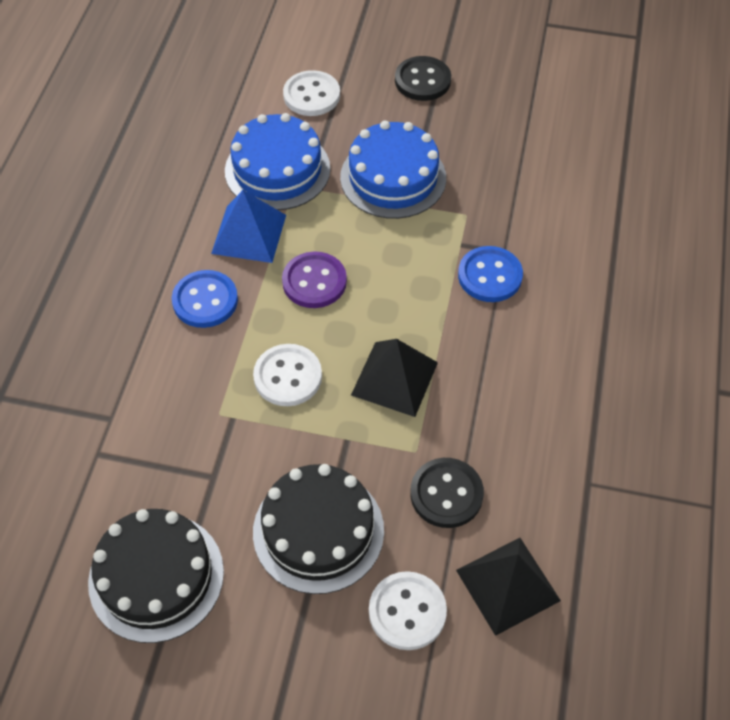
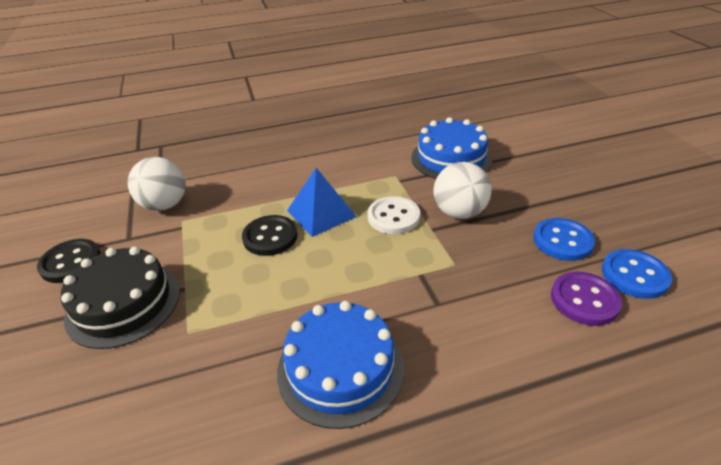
black cake: 2 -> 1
black pyramid: 2 -> 0
white ball: 0 -> 2
white button: 3 -> 1

